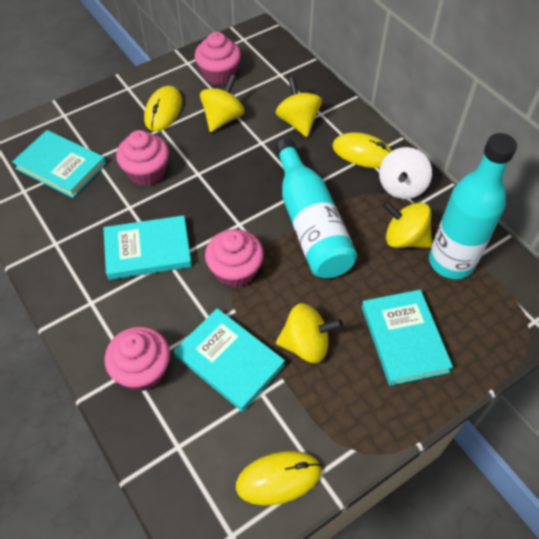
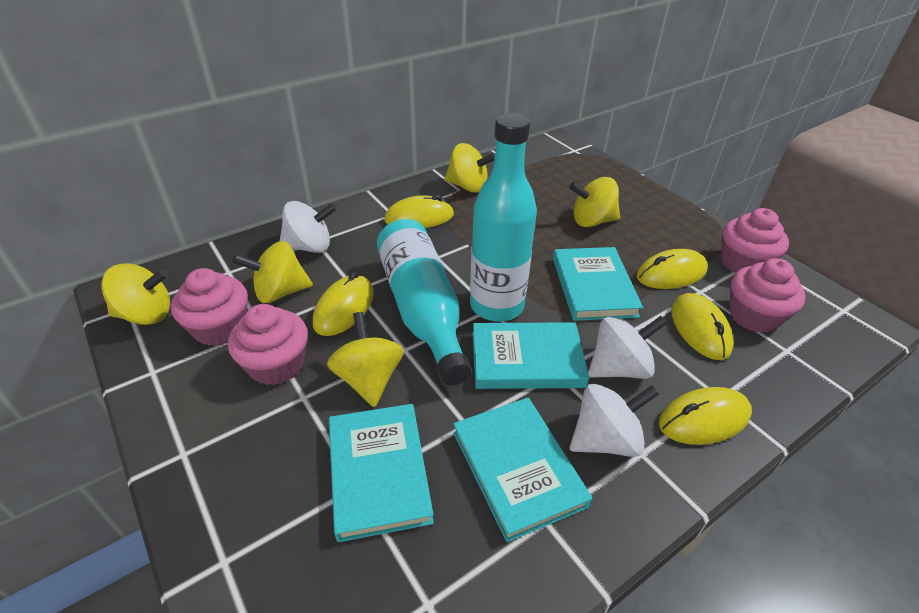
white spinning top: 1 -> 3
yellow mouse: 3 -> 5
yellow spinning top: 4 -> 5

